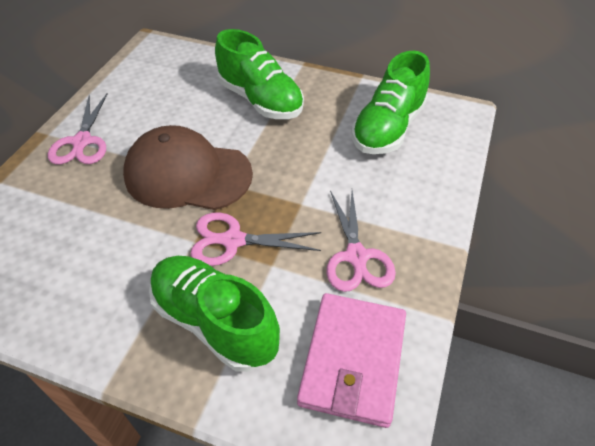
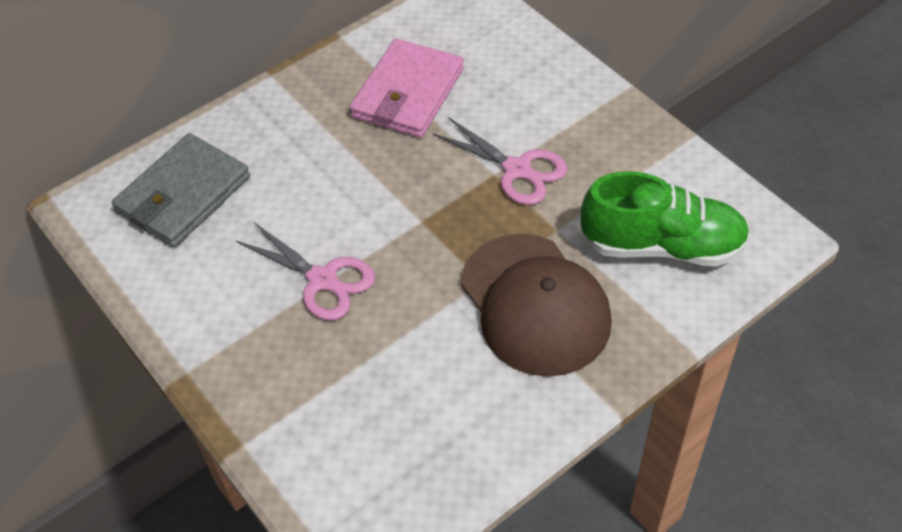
green shoe: 3 -> 1
grey wallet: 0 -> 1
pink scissors: 3 -> 2

